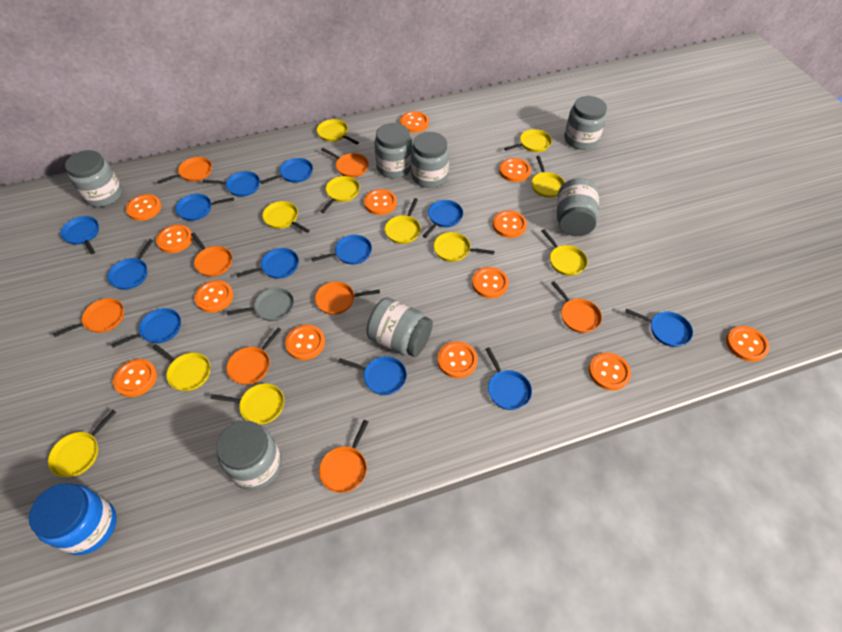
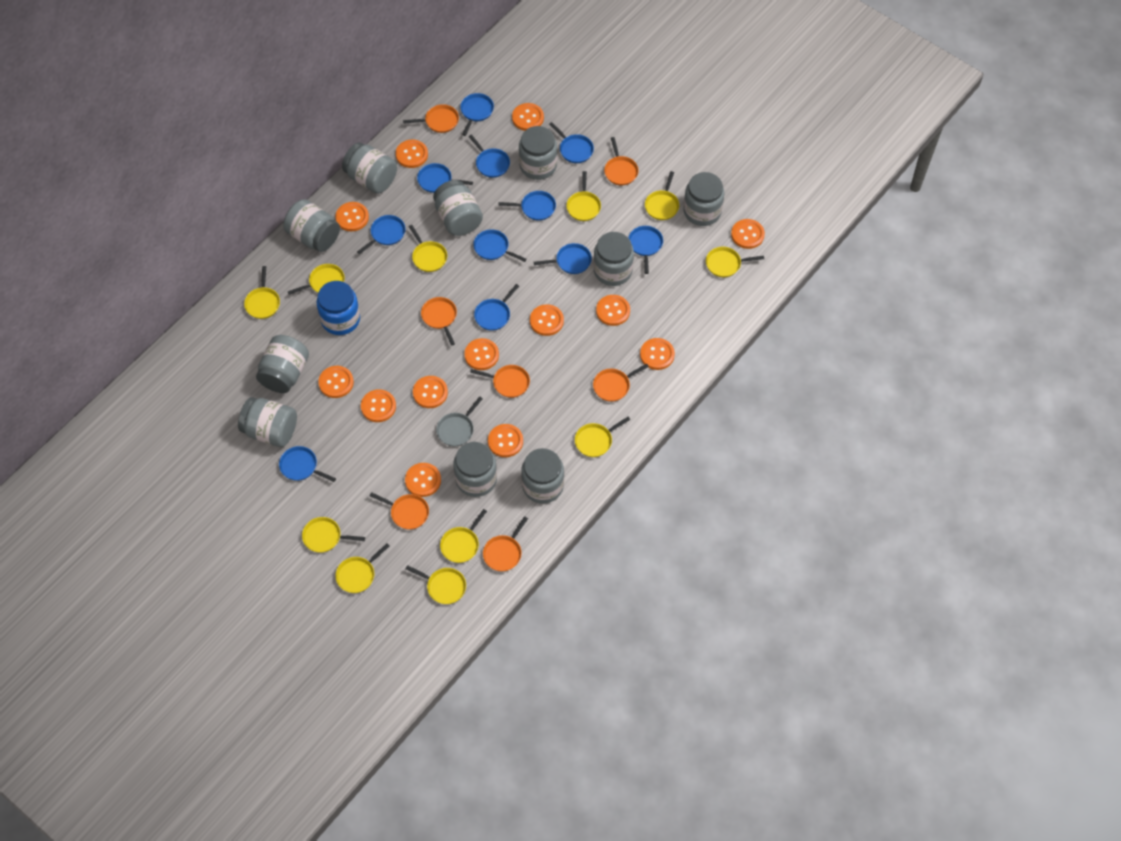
blue pan: 12 -> 11
grey jar: 7 -> 10
orange pan: 8 -> 7

